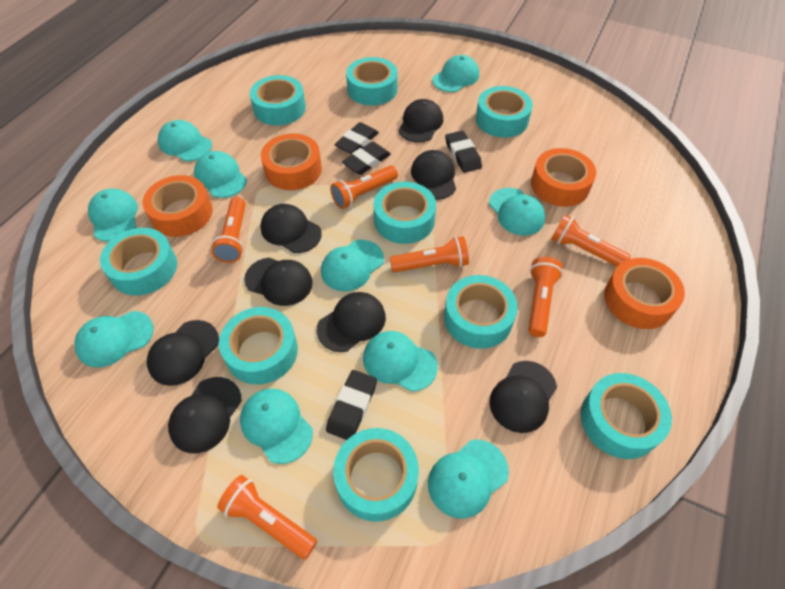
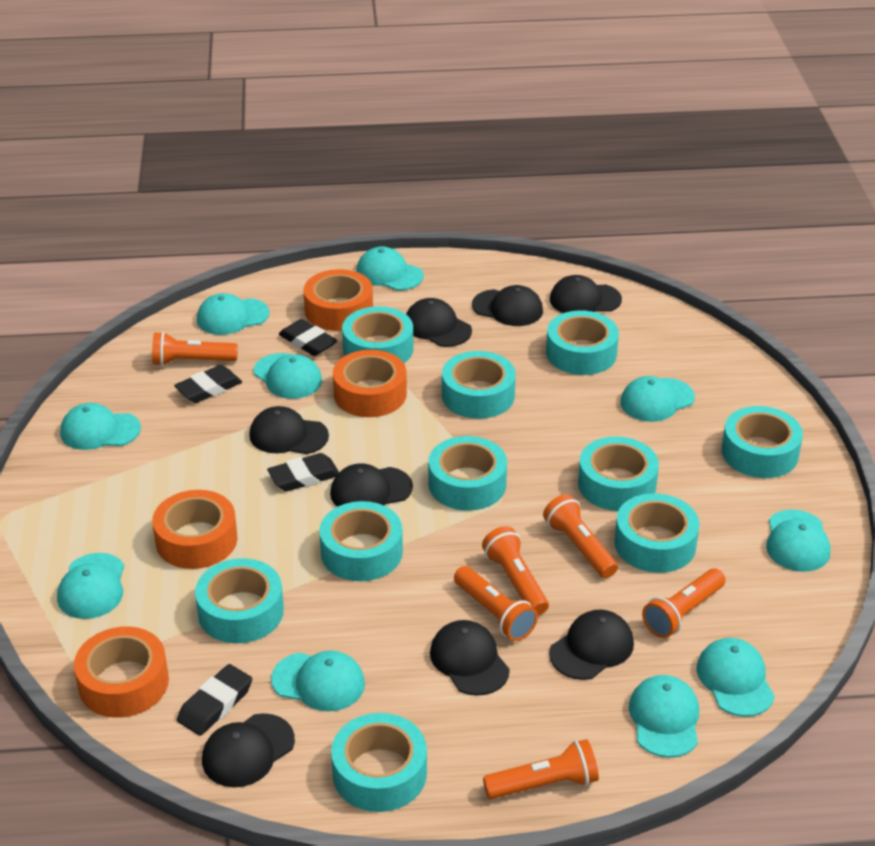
turquoise tape: 9 -> 10

